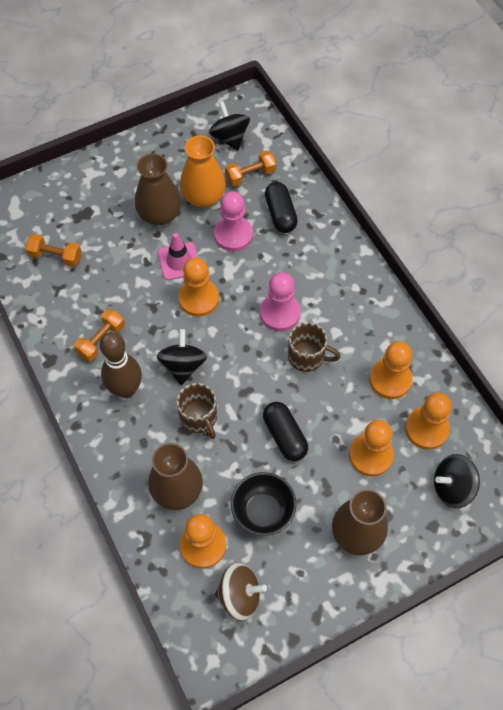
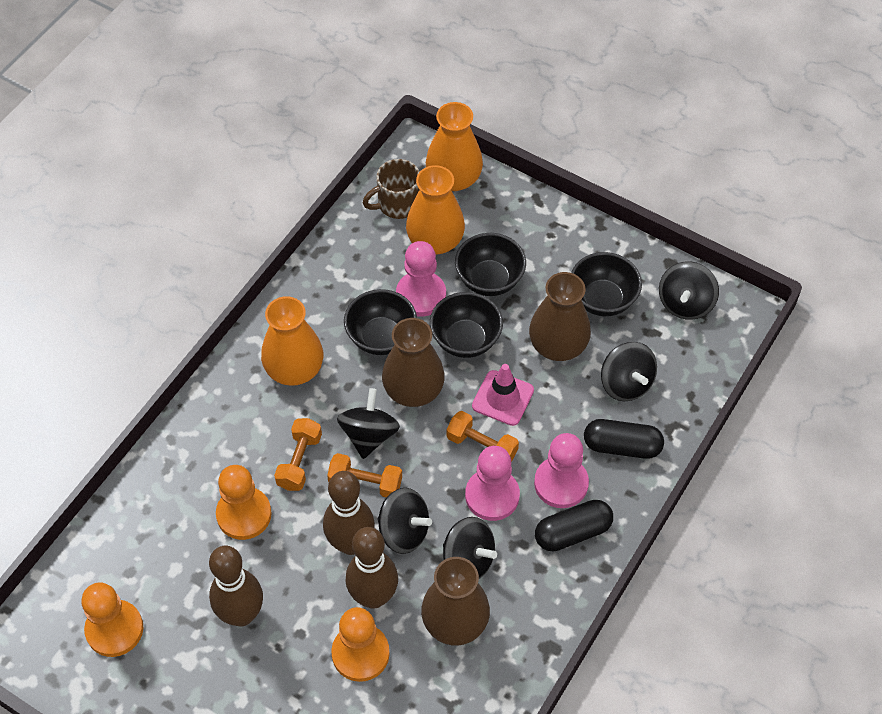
black bowl: 1 -> 4
black spinning top: 3 -> 5
brown bowling pin: 1 -> 3
brown mug: 2 -> 1
brown spinning top: 1 -> 0
orange pawn: 5 -> 3
orange vase: 1 -> 3
pink pawn: 2 -> 3

